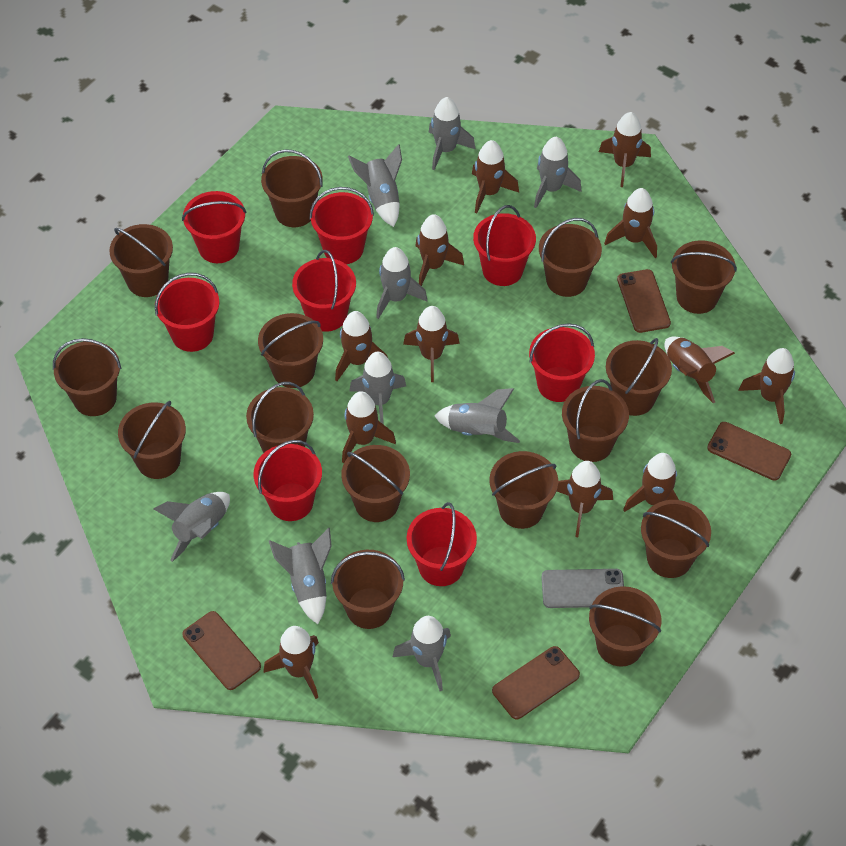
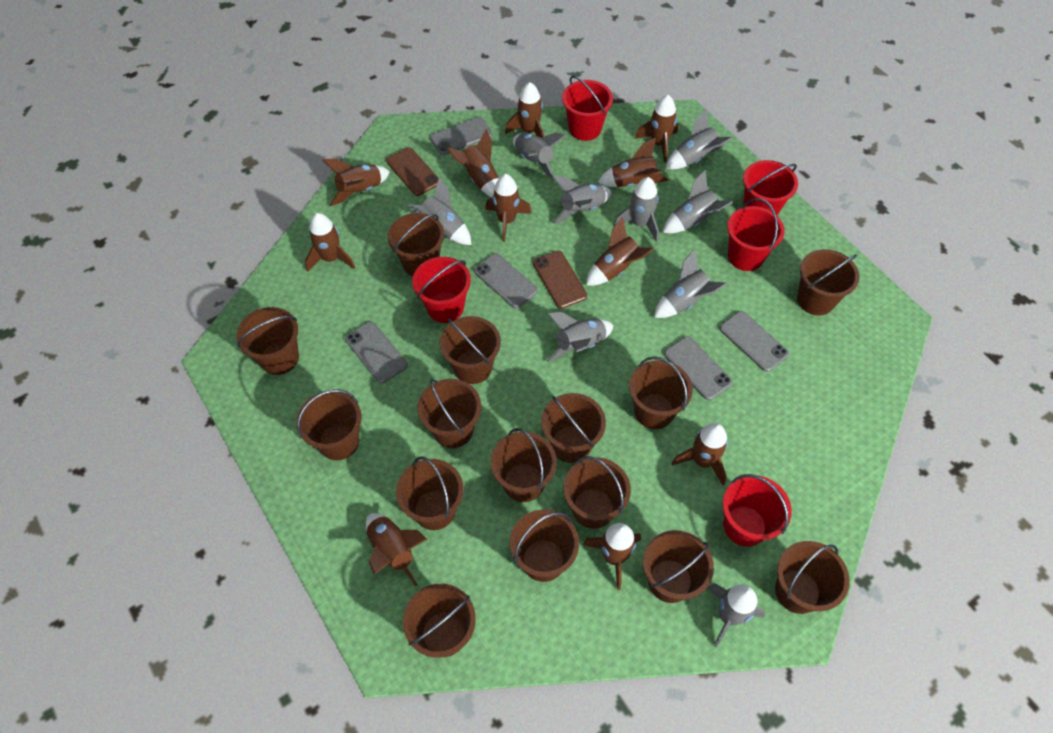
brown phone: 4 -> 2
brown rocket: 12 -> 11
grey phone: 1 -> 5
red bucket: 8 -> 5

